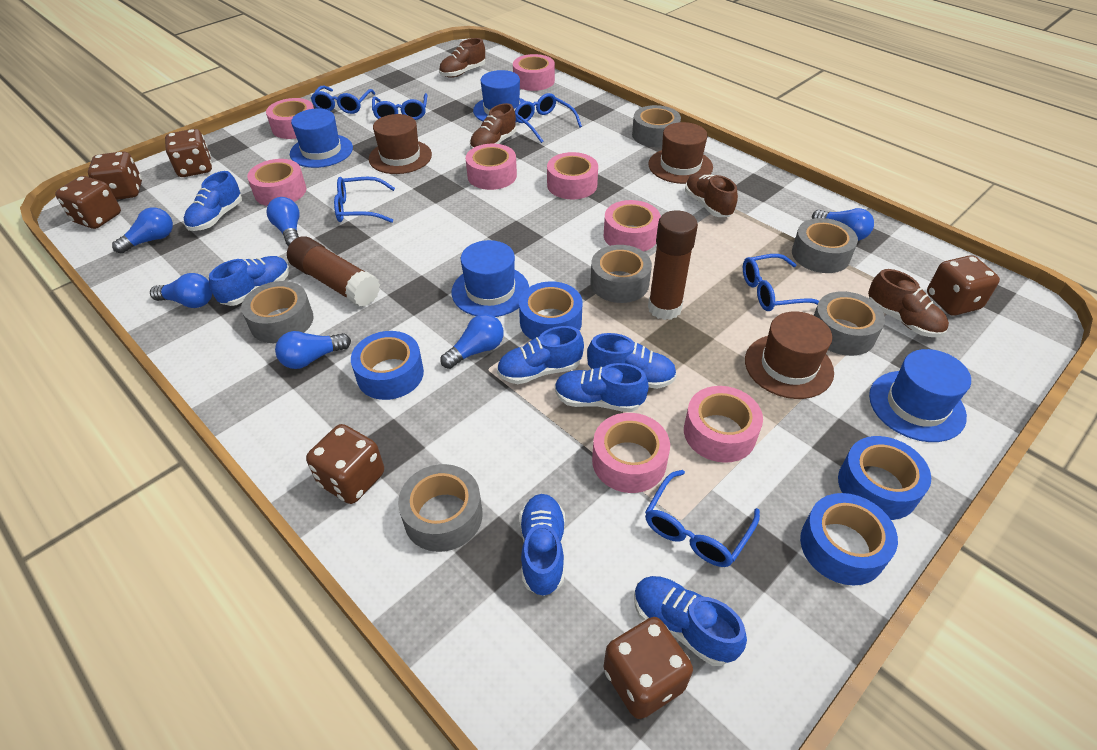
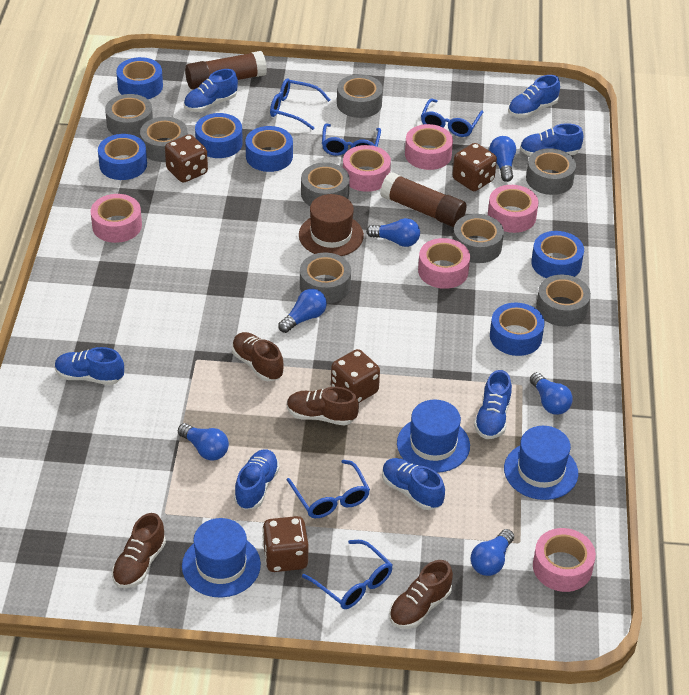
blue glasses: 6 -> 5
blue hat: 4 -> 3
blue tape: 4 -> 6
brown dice: 6 -> 4
brown hat: 3 -> 1
grey tape: 6 -> 8
pink tape: 8 -> 6

